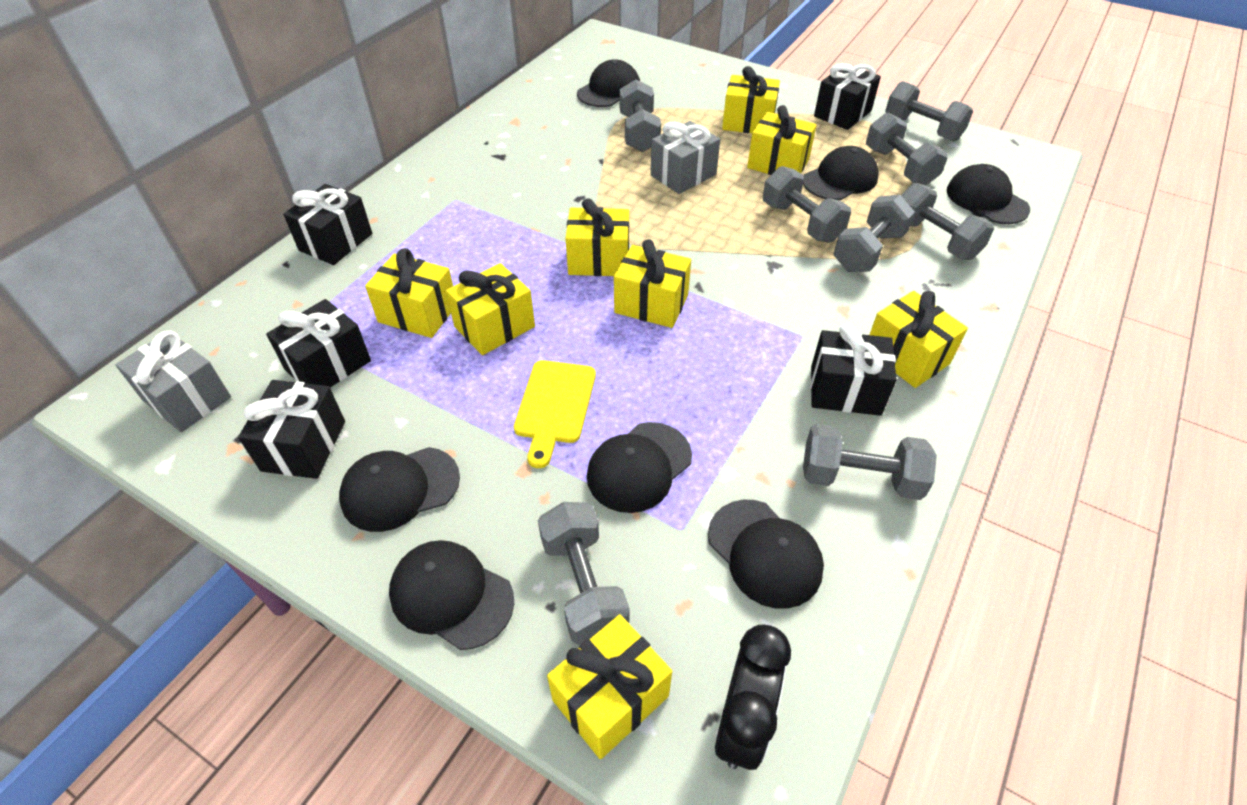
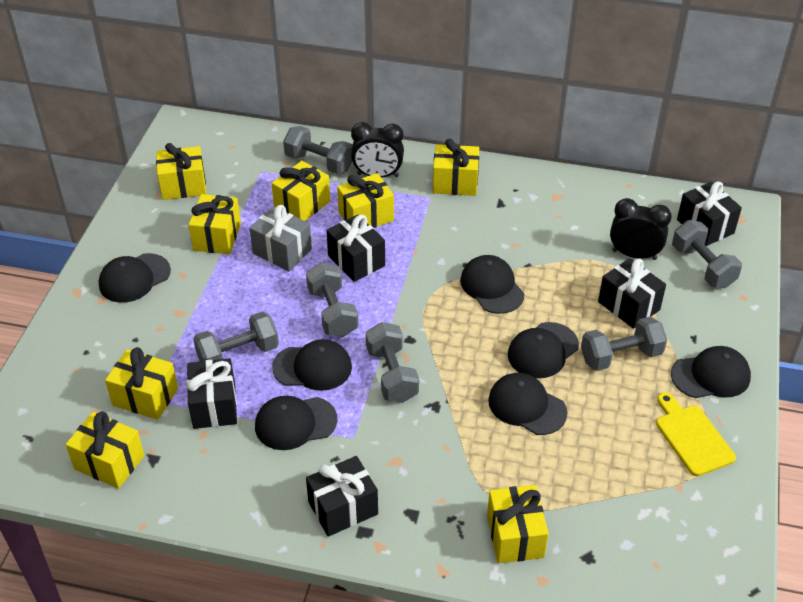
black clock: 1 -> 2
grey dumbbell: 8 -> 6
grey gift: 2 -> 1

